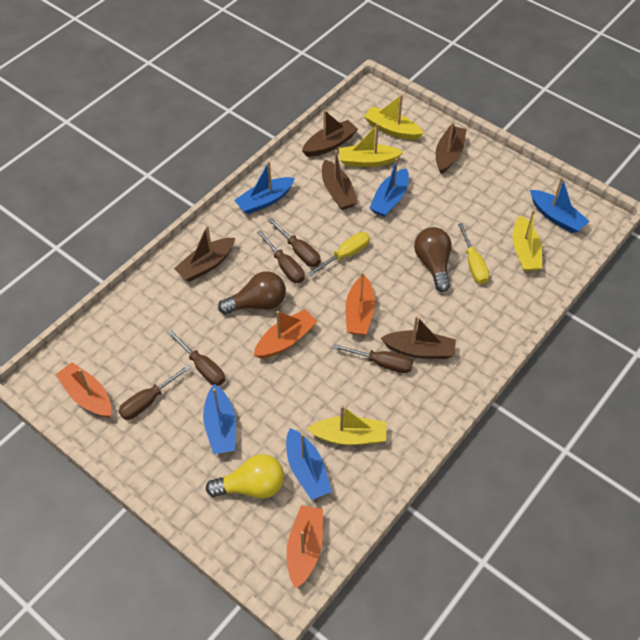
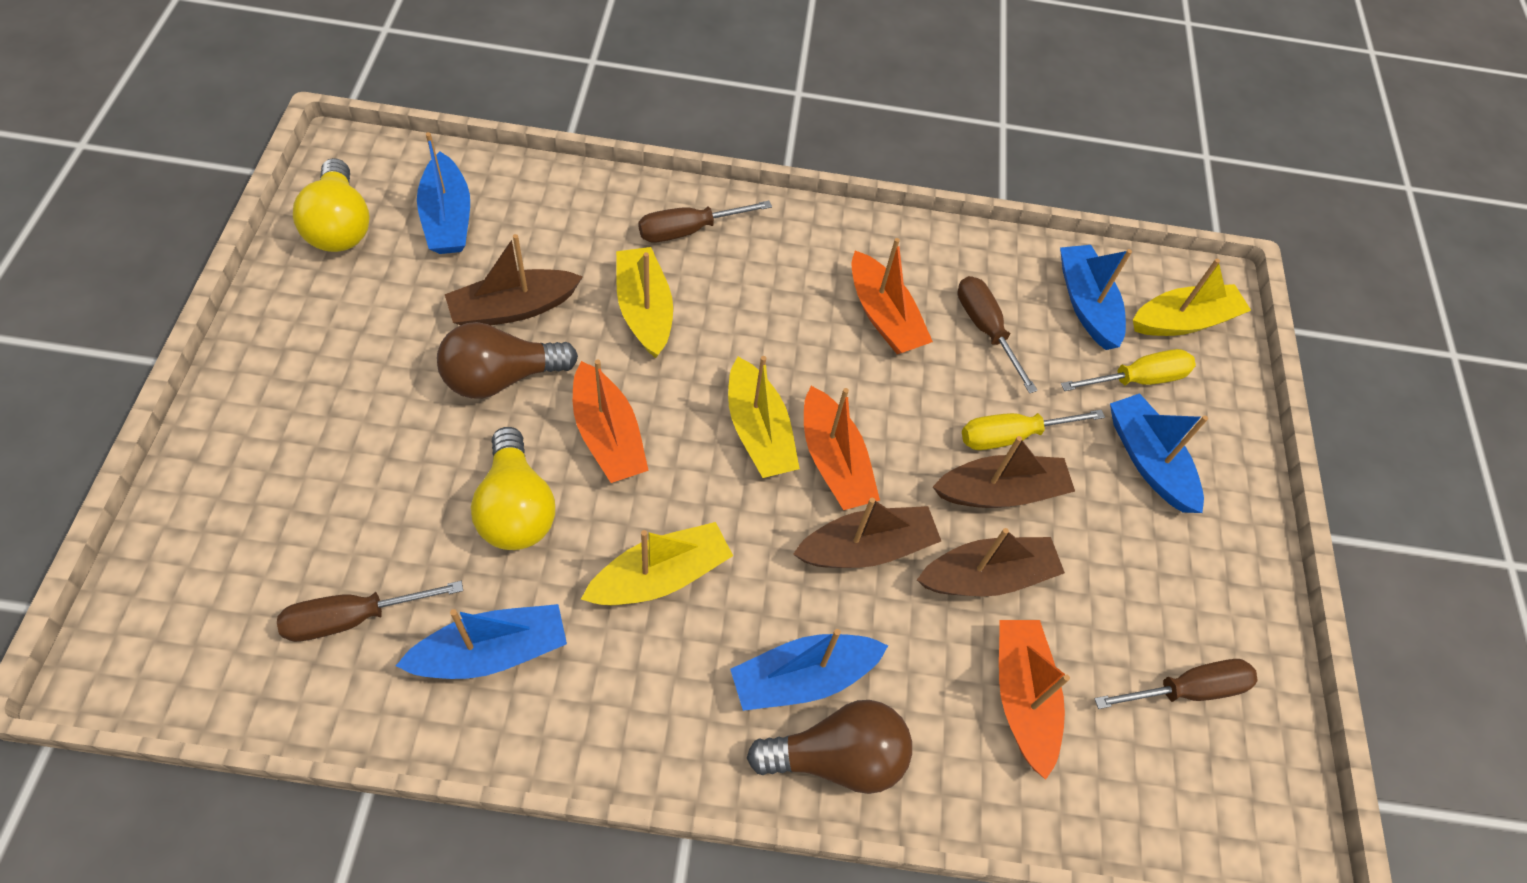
brown boat: 5 -> 4
brown screwdriver: 5 -> 4
yellow light bulb: 1 -> 2

